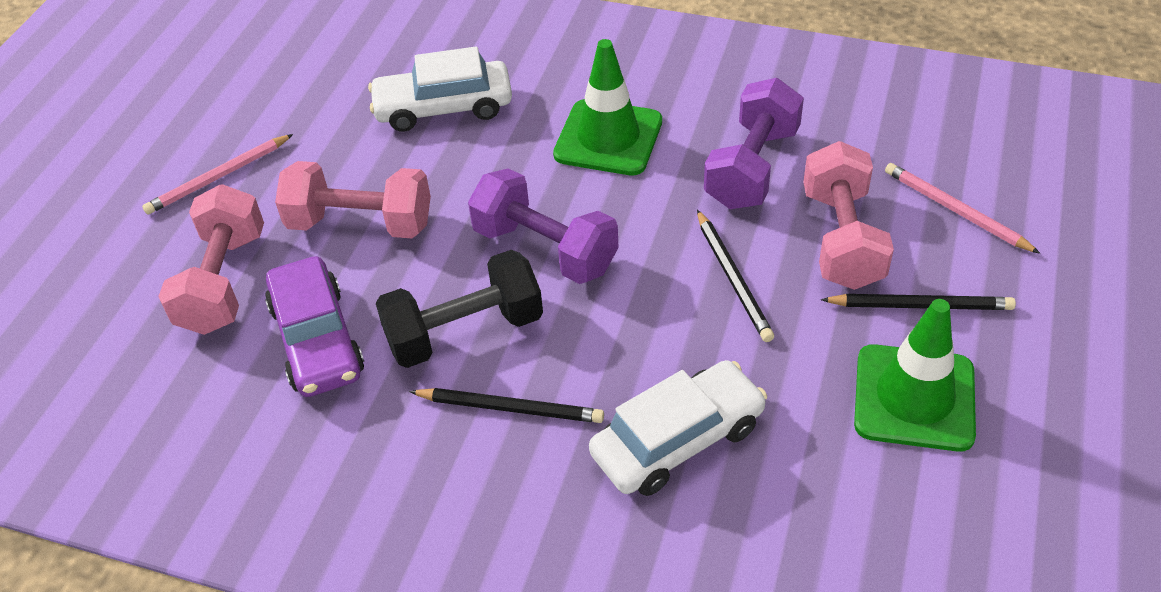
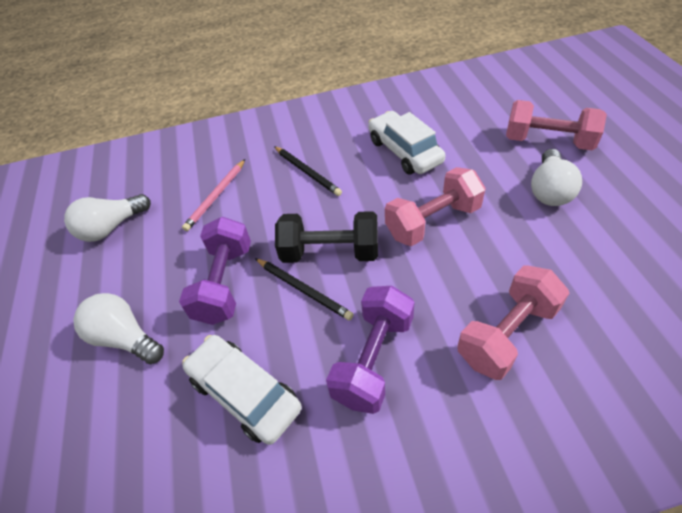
black pencil: 3 -> 2
green traffic cone: 2 -> 0
pink pencil: 2 -> 1
purple car: 1 -> 0
white light bulb: 0 -> 3

